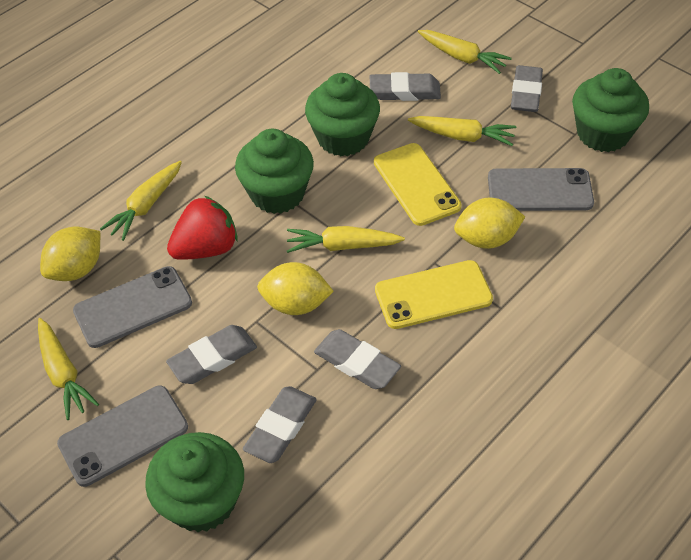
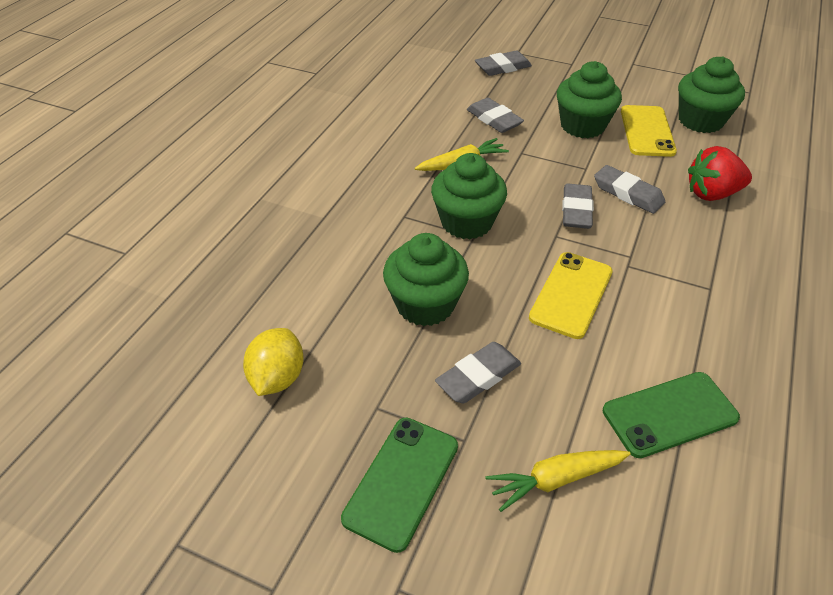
green phone: 0 -> 2
grey phone: 3 -> 0
yellow carrot: 5 -> 2
yellow lemon: 3 -> 1

